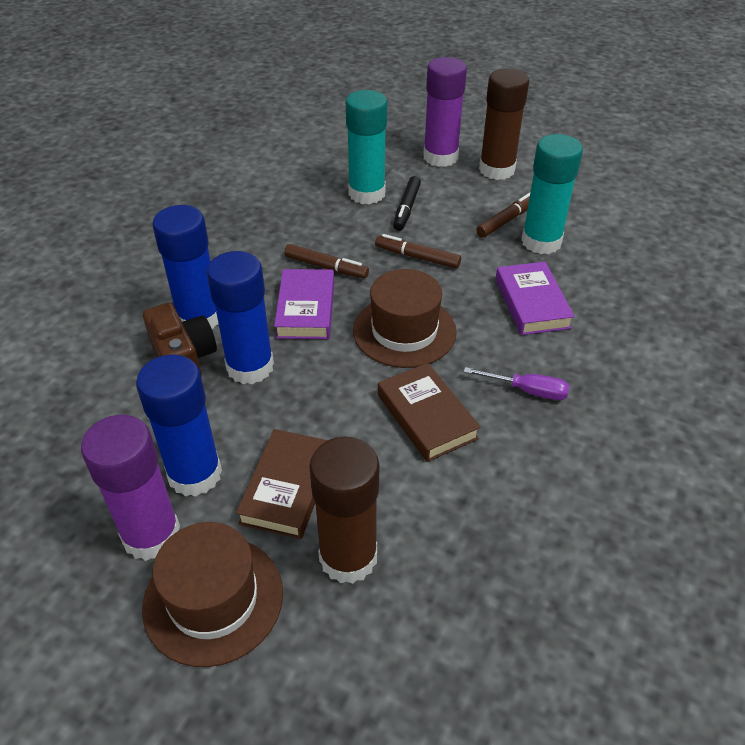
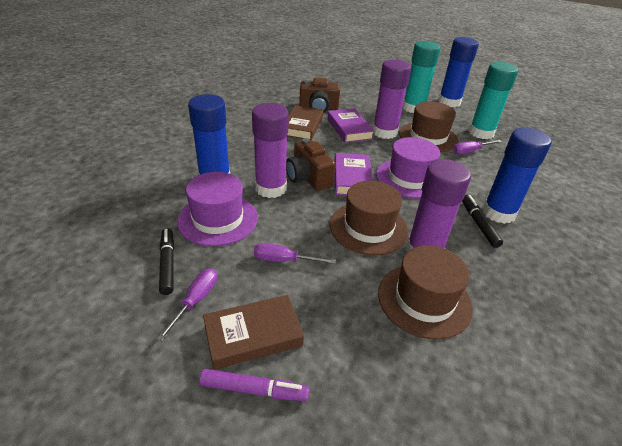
black marker: 1 -> 2
brown camera: 1 -> 2
brown glue stick: 2 -> 0
brown hat: 2 -> 3
brown marker: 3 -> 0
purple glue stick: 2 -> 3
purple hat: 0 -> 2
purple marker: 0 -> 1
purple screwdriver: 1 -> 3

